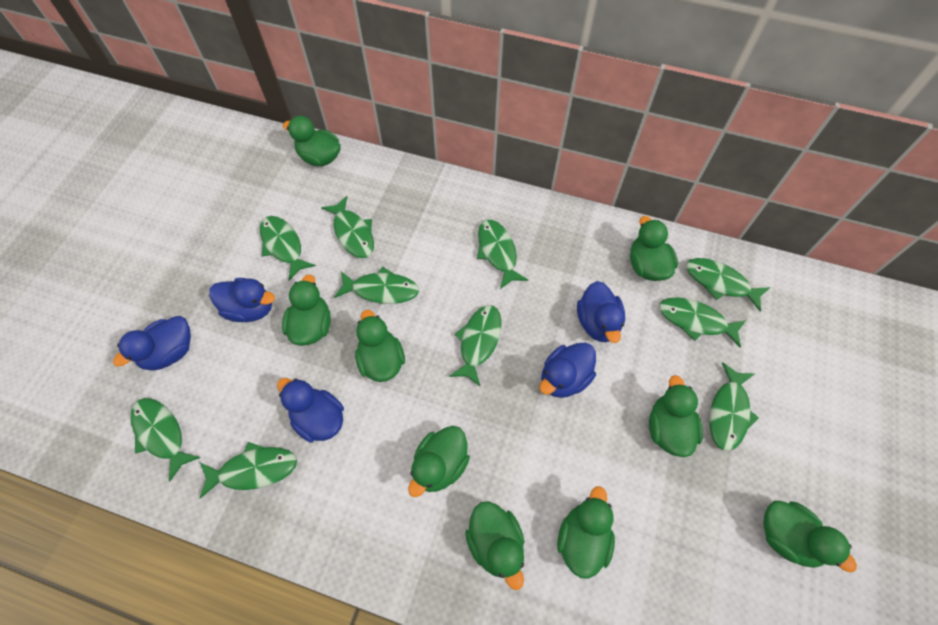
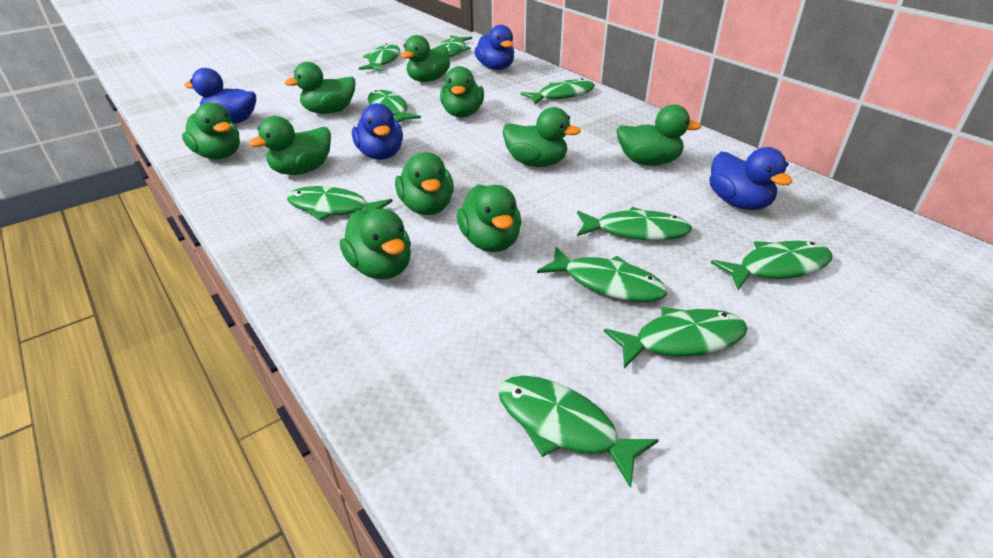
blue duck: 5 -> 4
green duck: 9 -> 10

